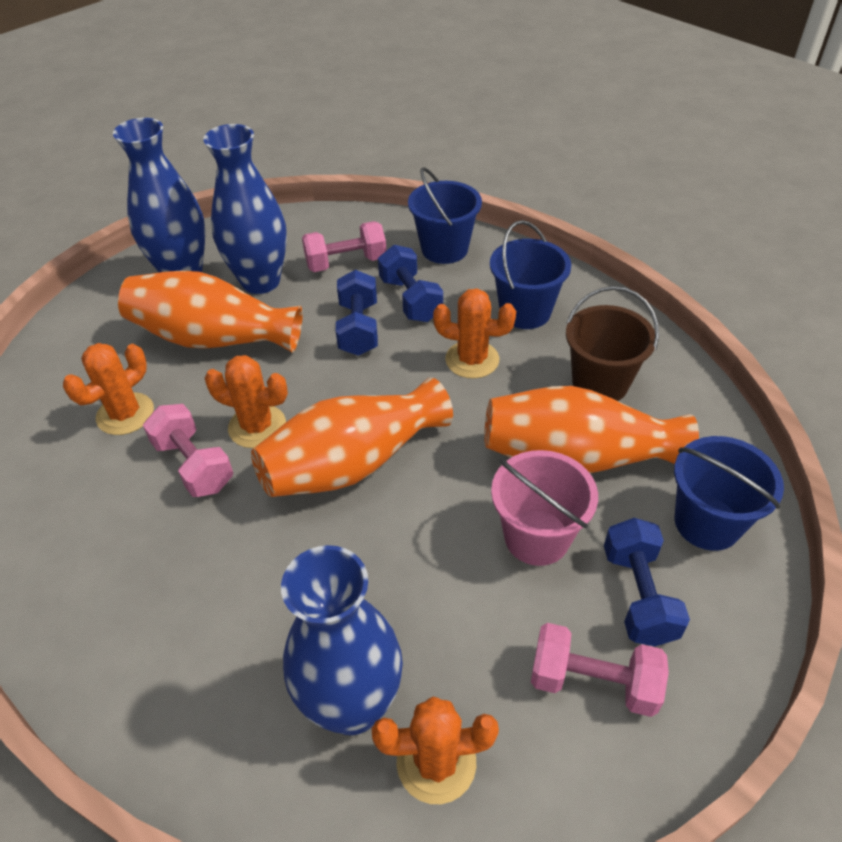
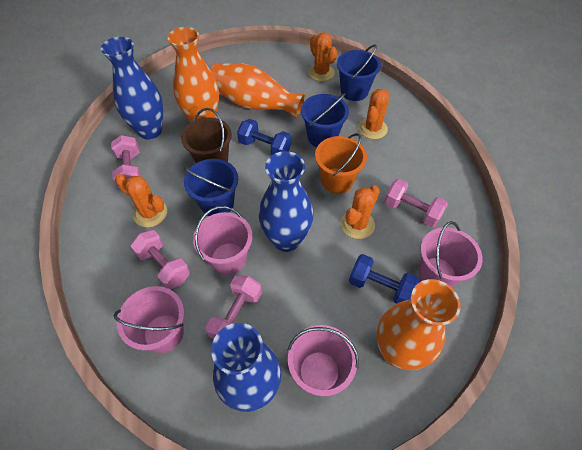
blue dumbbell: 3 -> 2
orange bucket: 0 -> 1
pink bucket: 1 -> 4
pink dumbbell: 3 -> 4

